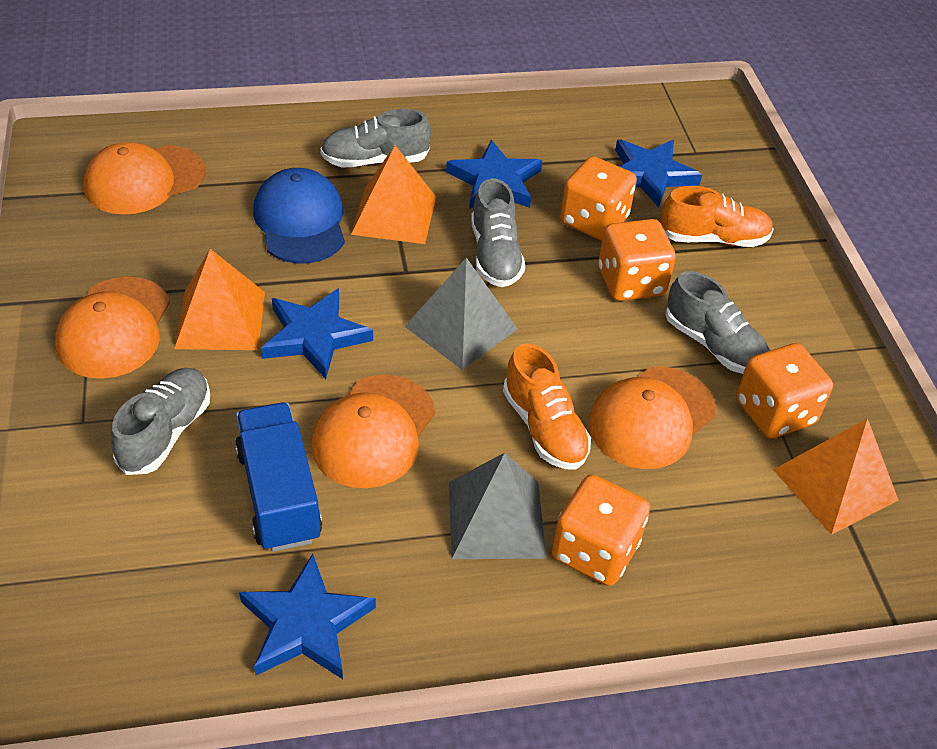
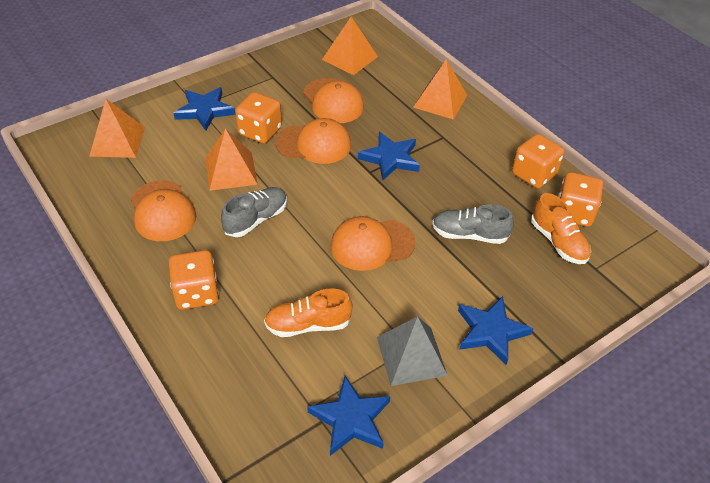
blue cap: 1 -> 0
blue truck: 1 -> 0
grey pyramid: 2 -> 1
grey shoe: 4 -> 2
orange pyramid: 3 -> 4

